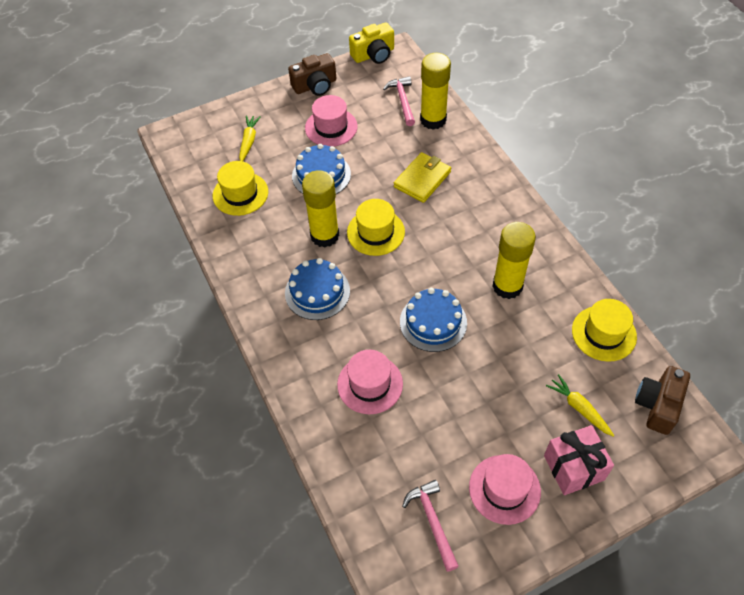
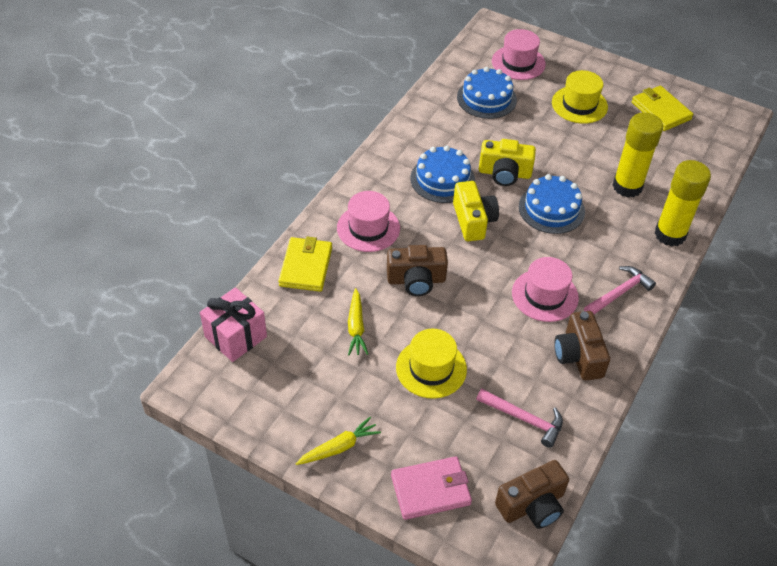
brown camera: 2 -> 3
pink wallet: 0 -> 1
yellow camera: 1 -> 2
yellow glue stick: 3 -> 2
yellow hat: 3 -> 2
yellow wallet: 1 -> 2

